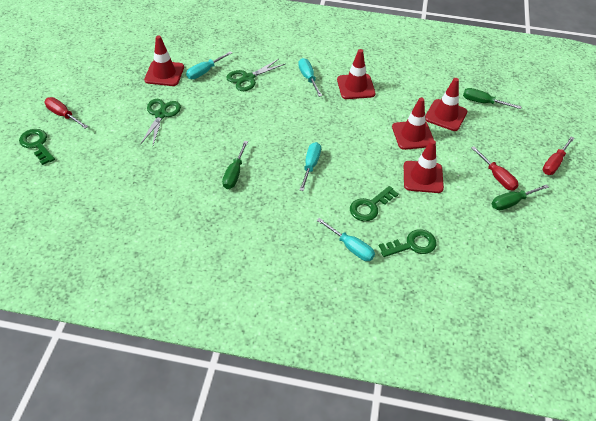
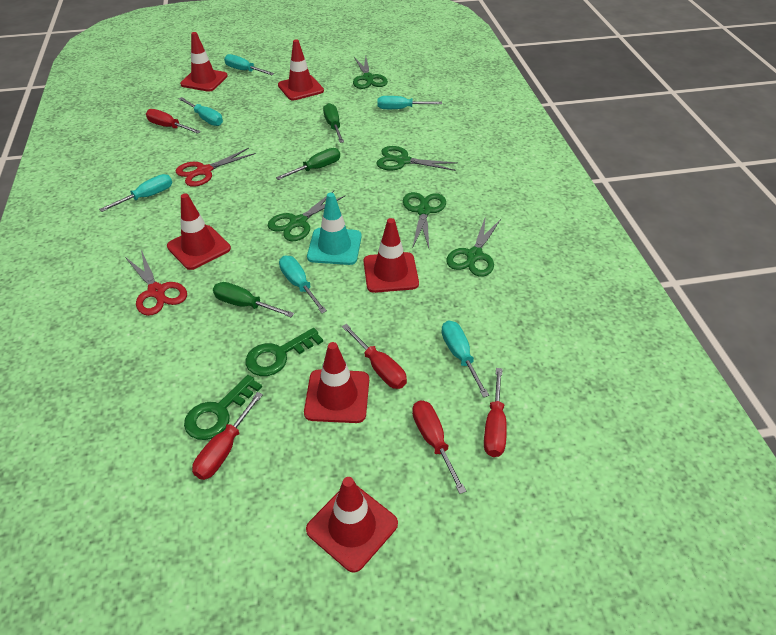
green key: 3 -> 2
green scissors: 2 -> 5
red scissors: 0 -> 2
red screwdriver: 3 -> 5
red traffic cone: 5 -> 6
turquoise screwdriver: 4 -> 6
turquoise traffic cone: 0 -> 1

